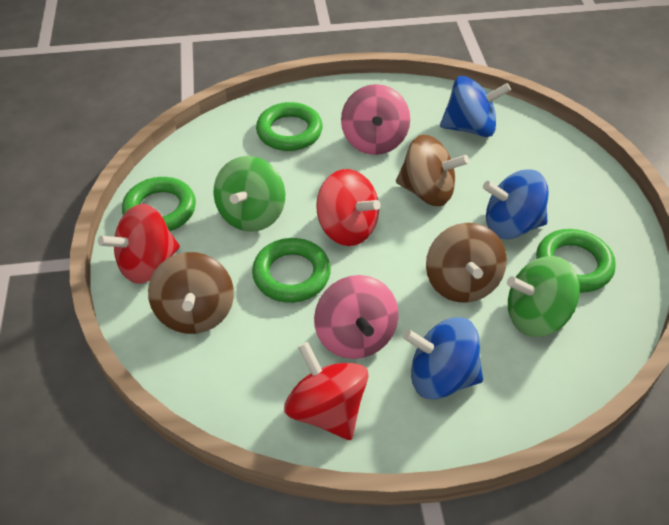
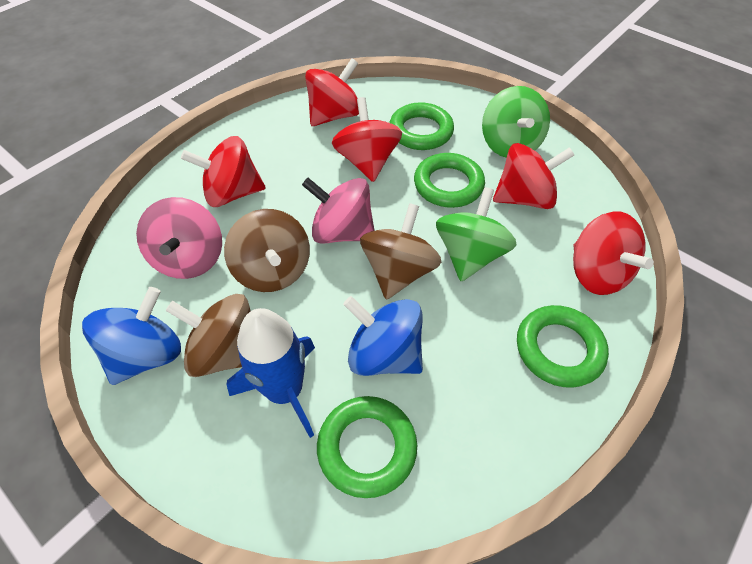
blue rocket: 0 -> 1
blue spinning top: 3 -> 2
red spinning top: 3 -> 5

